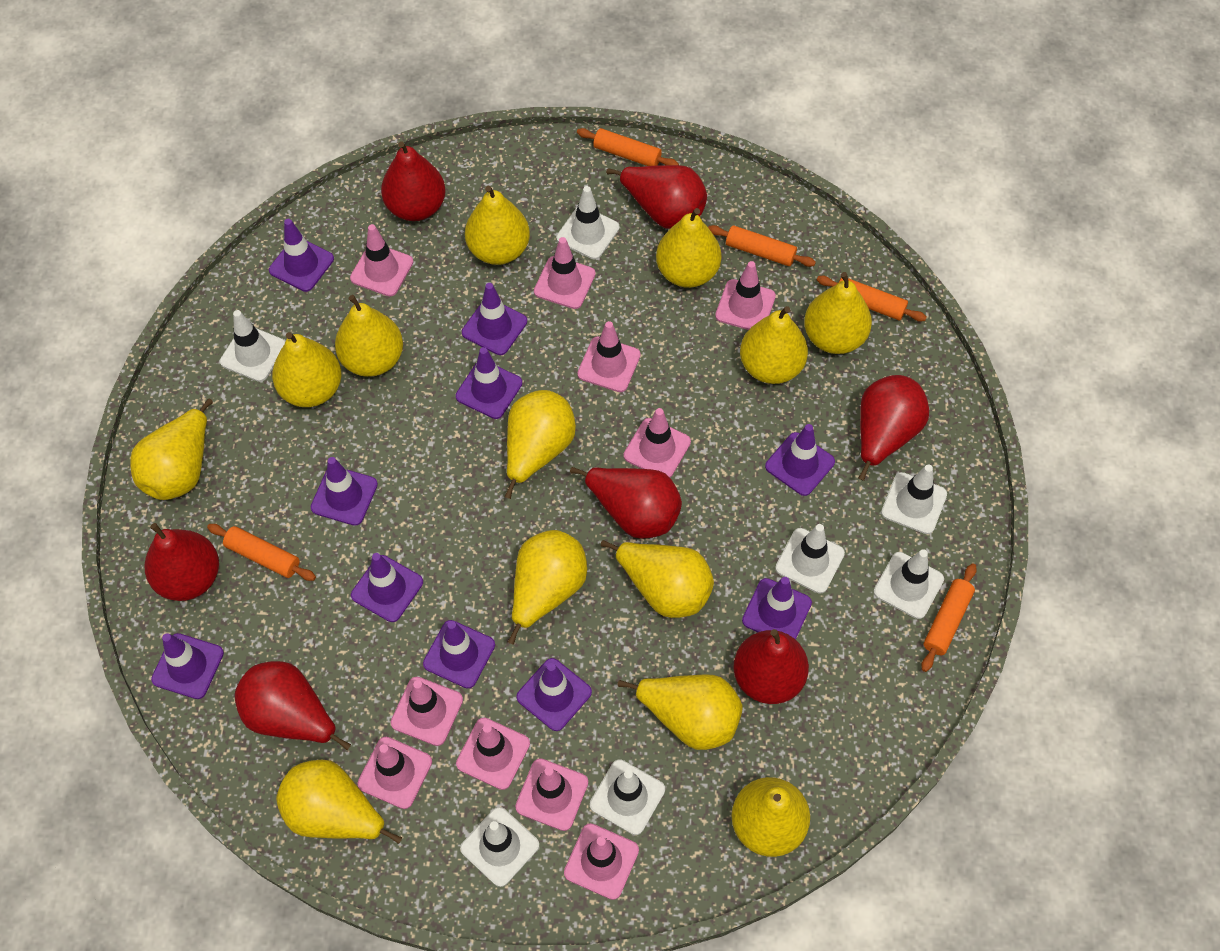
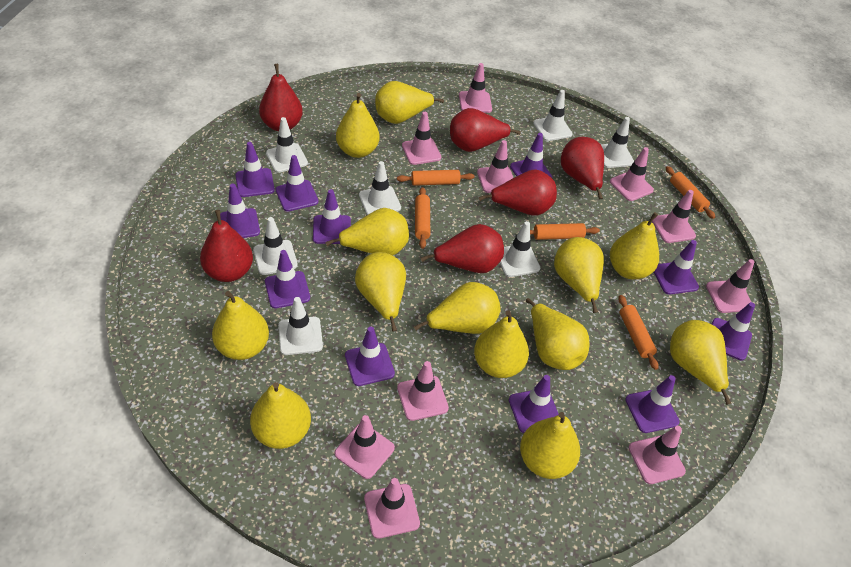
purple traffic cone: 10 -> 11
red pear: 7 -> 6

